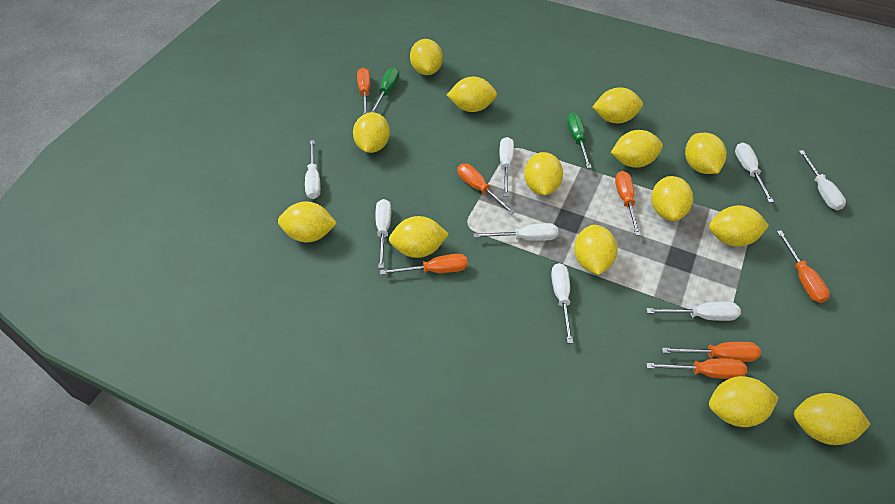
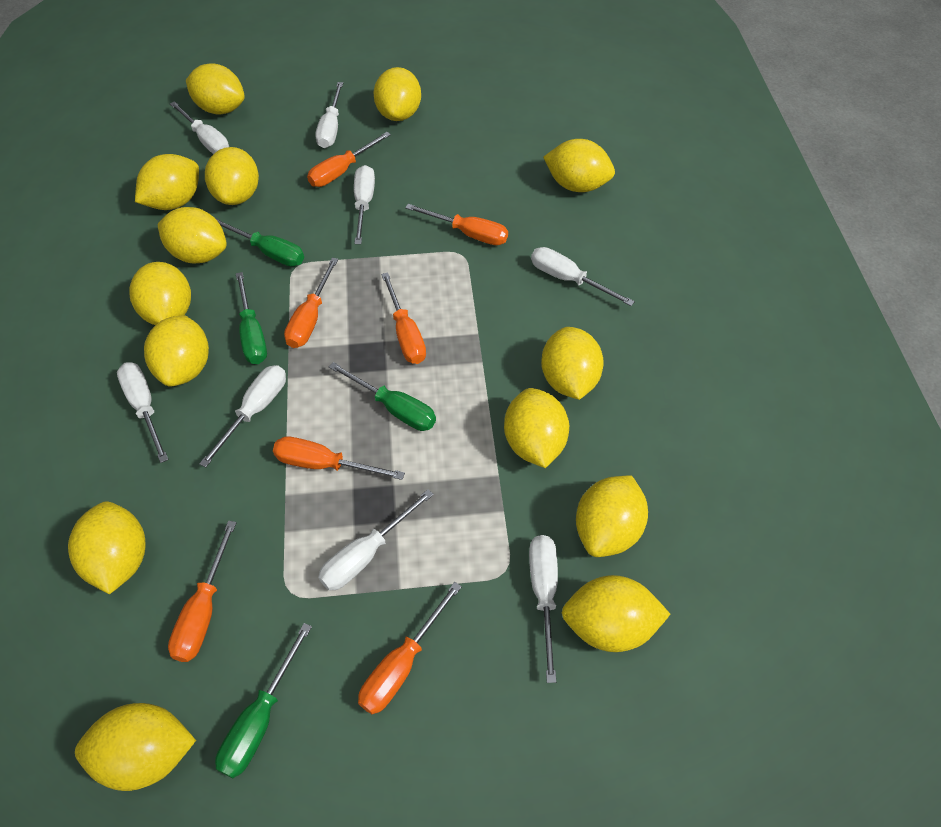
green screwdriver: 2 -> 4

